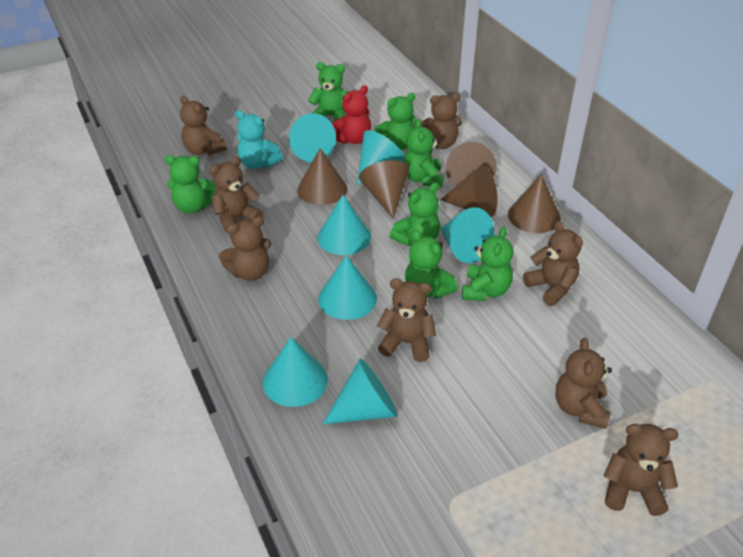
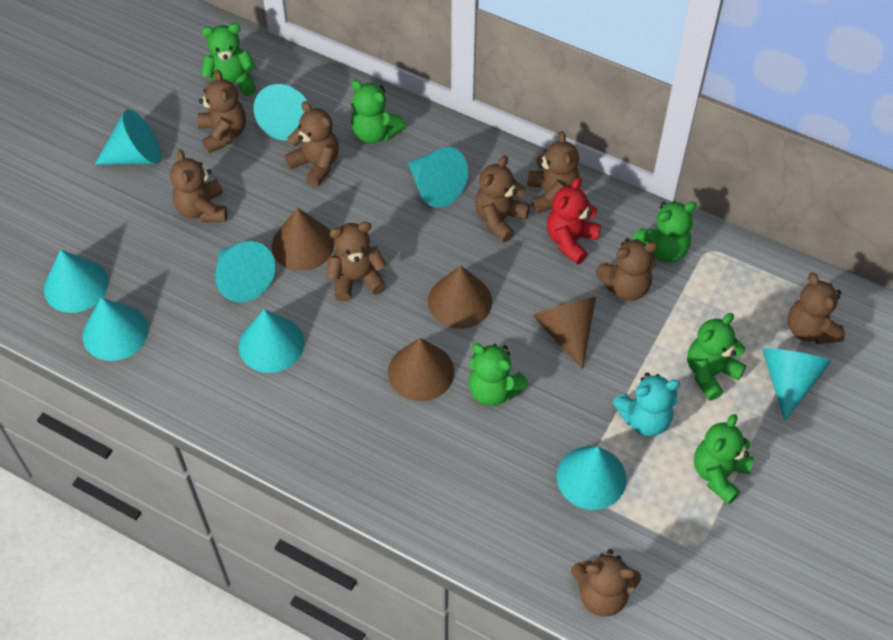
brown cone: 5 -> 4
brown teddy bear: 8 -> 9
green teddy bear: 7 -> 6
turquoise cone: 7 -> 9

